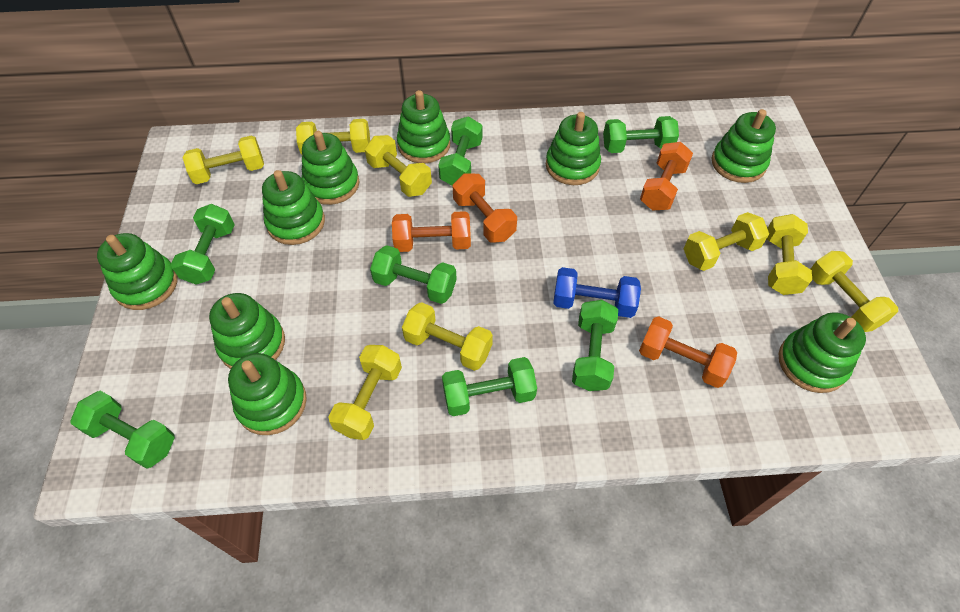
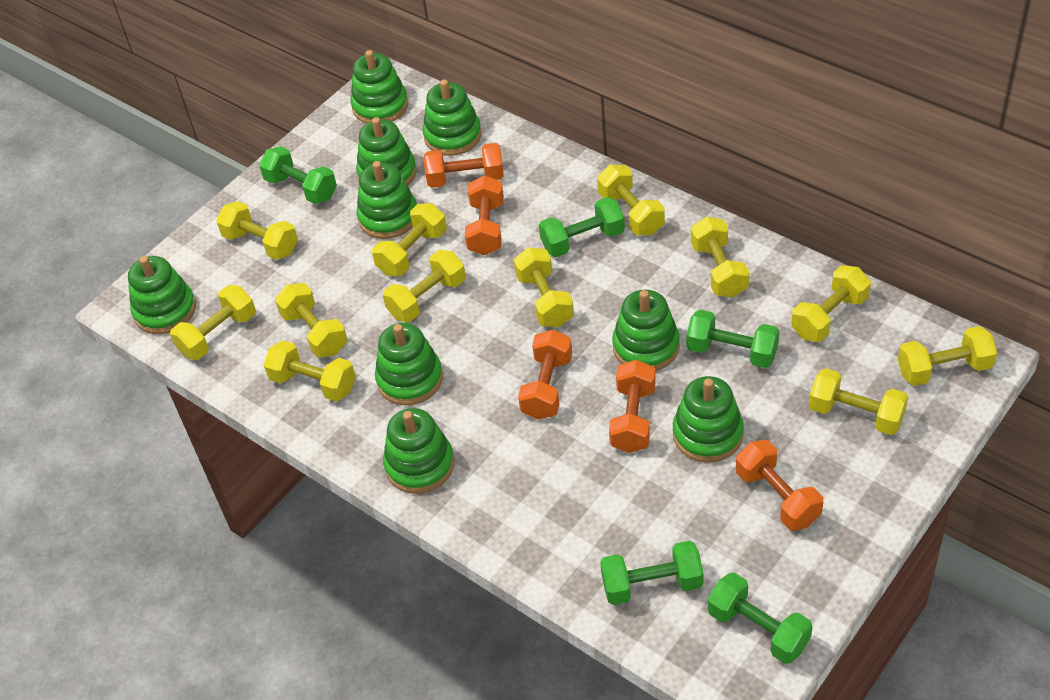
blue dumbbell: 1 -> 0
green dumbbell: 7 -> 5
orange dumbbell: 4 -> 5
yellow dumbbell: 8 -> 12

